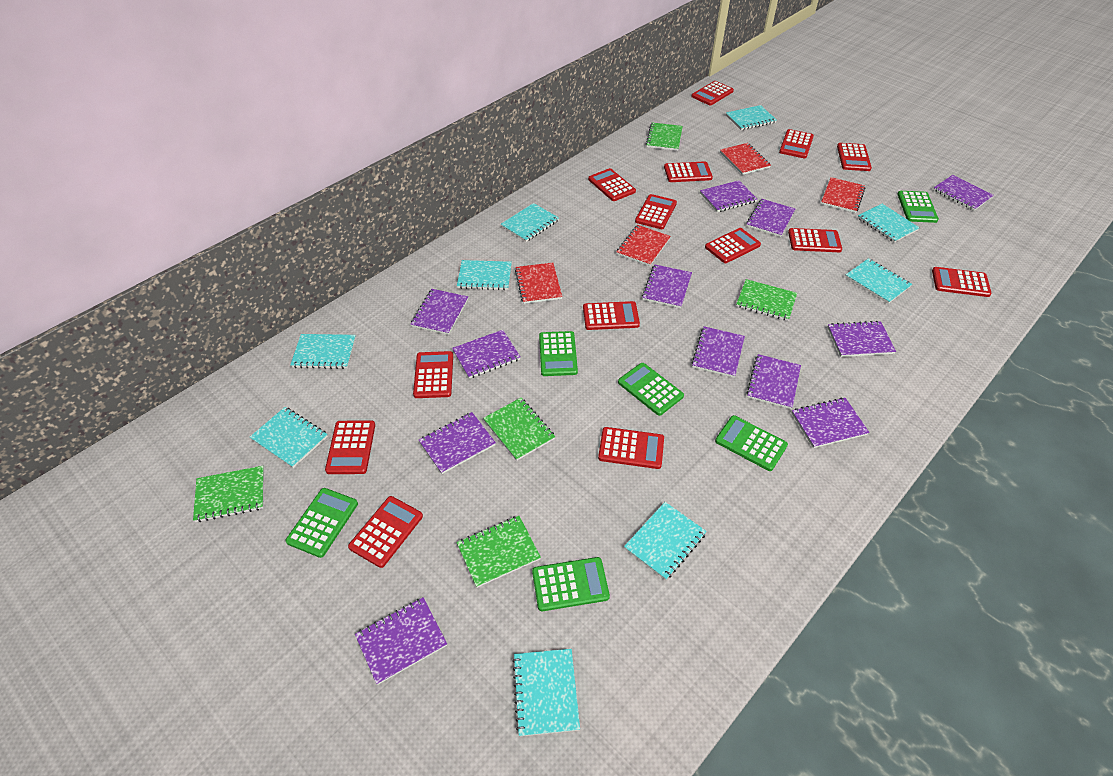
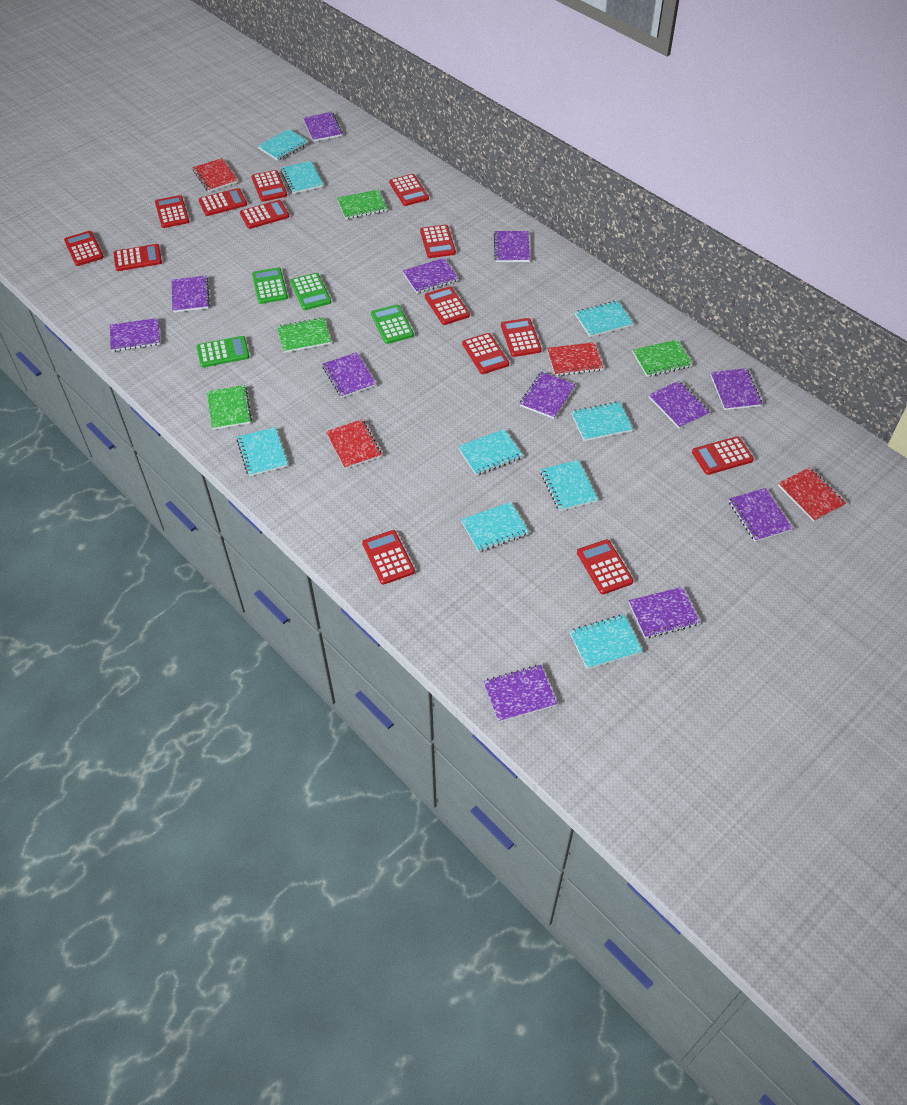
green calculator: 6 -> 4
green notebook: 5 -> 4

